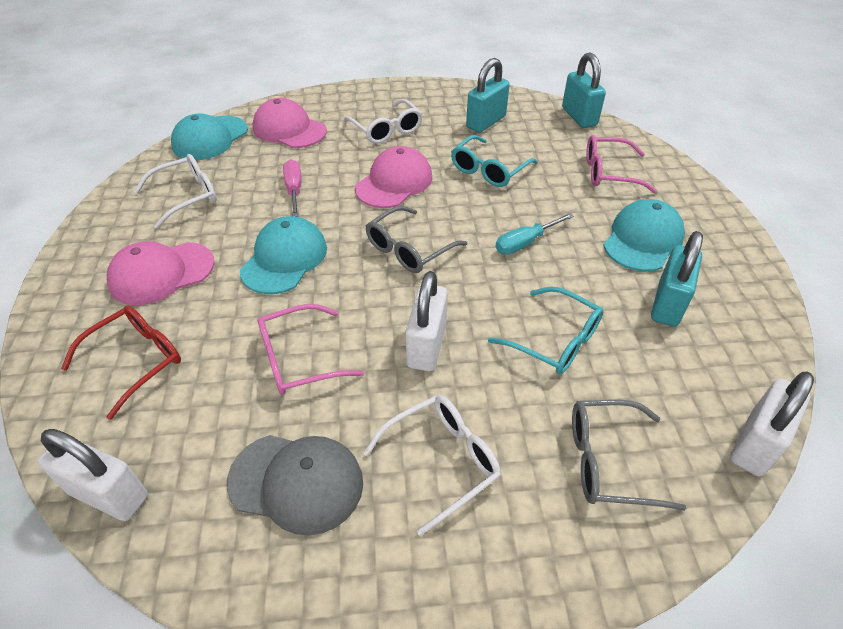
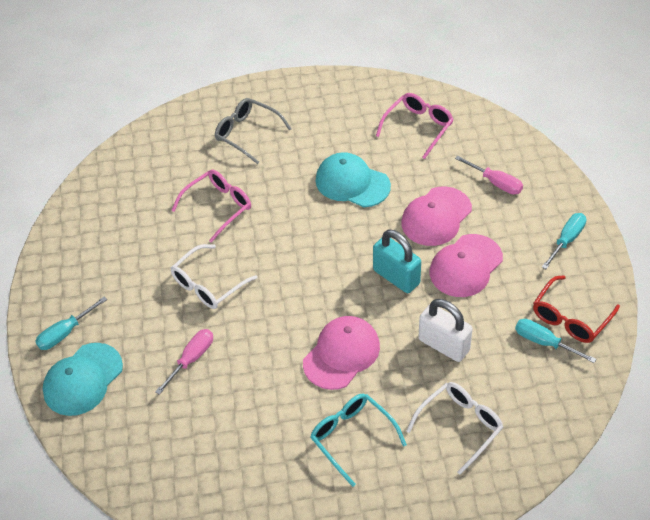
grey cap: 1 -> 0
grey glasses: 2 -> 1
pink screwdriver: 1 -> 2
turquoise cap: 3 -> 2
turquoise glasses: 2 -> 1
turquoise padlock: 3 -> 1
turquoise screwdriver: 1 -> 3
white glasses: 3 -> 2
white padlock: 3 -> 1

